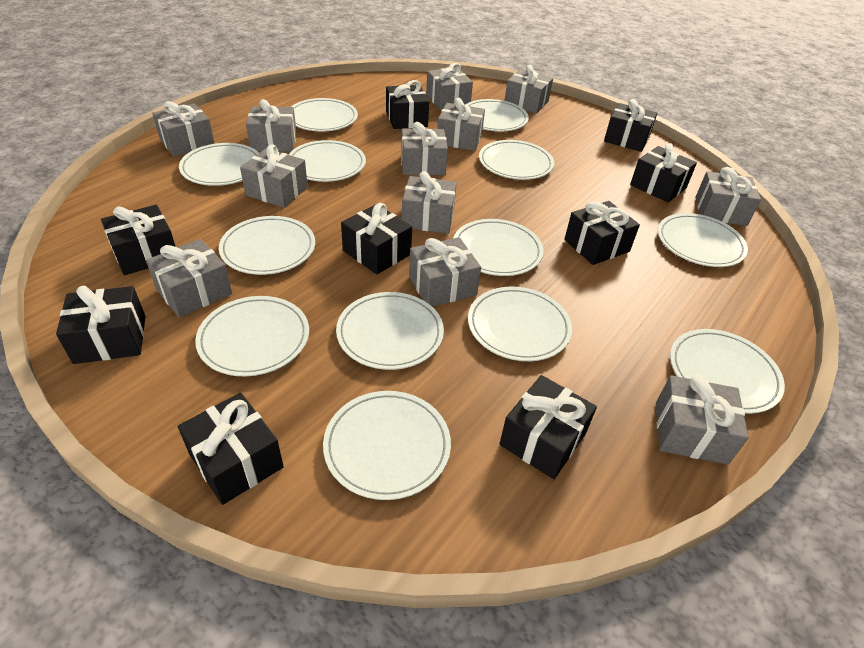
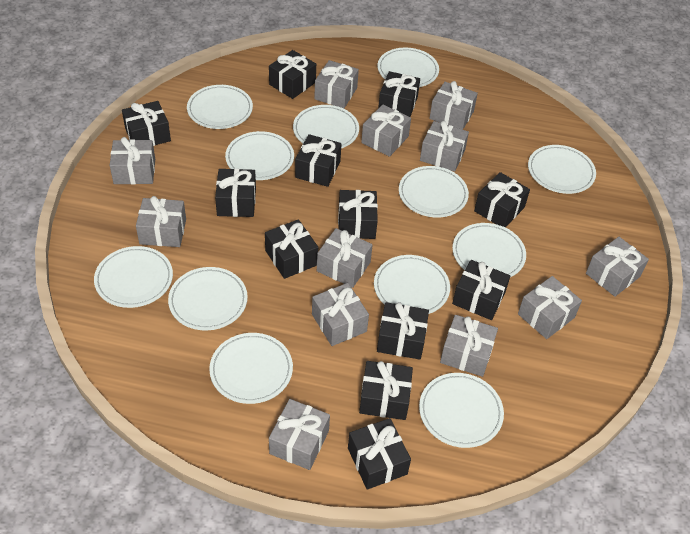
black gift: 9 -> 12
white plate: 13 -> 12

